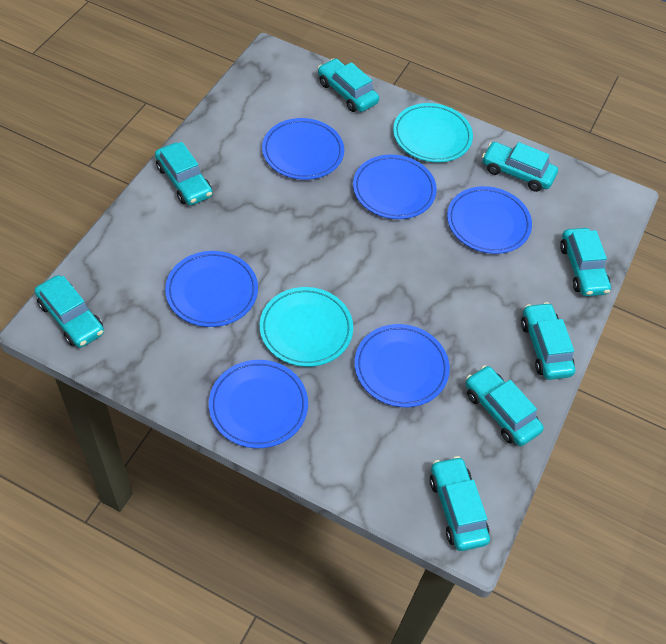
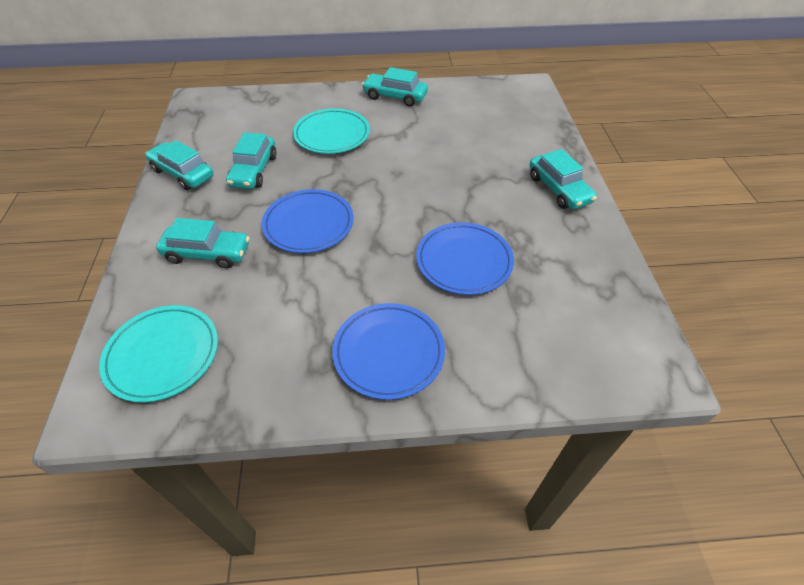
blue plate: 6 -> 3
turquoise car: 8 -> 5

